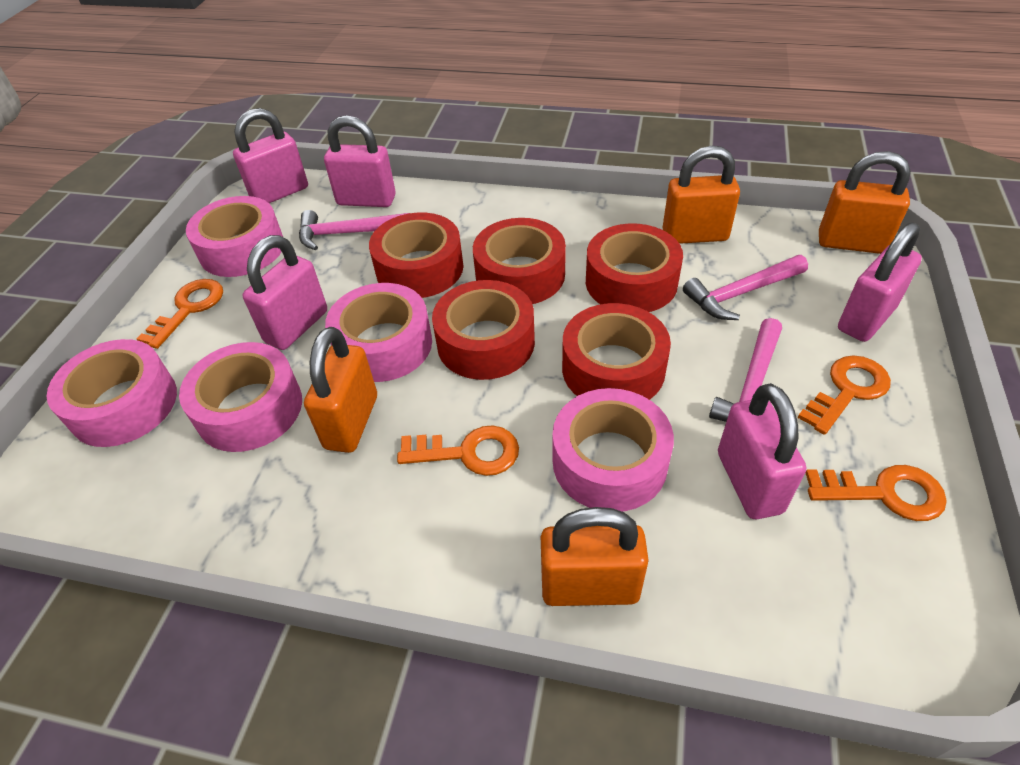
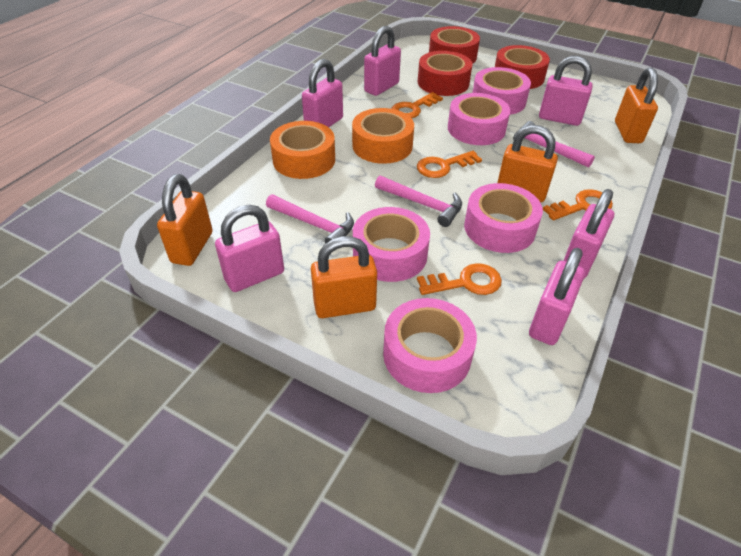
orange tape: 0 -> 2
pink padlock: 5 -> 6
red tape: 5 -> 3

